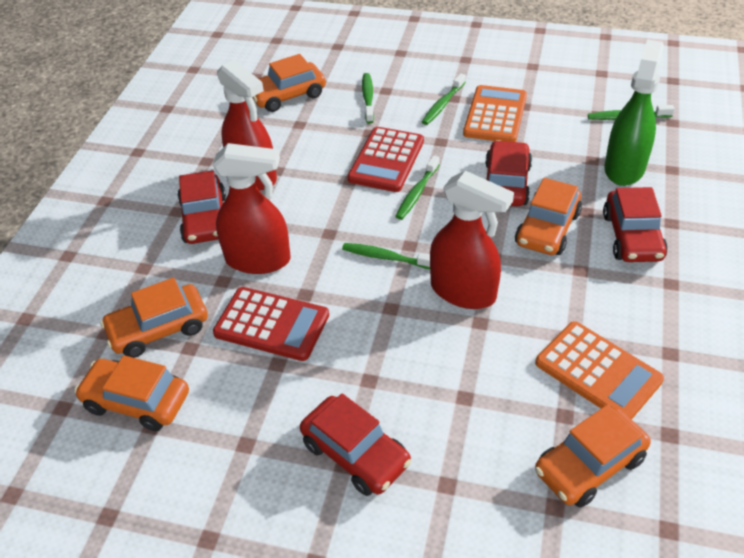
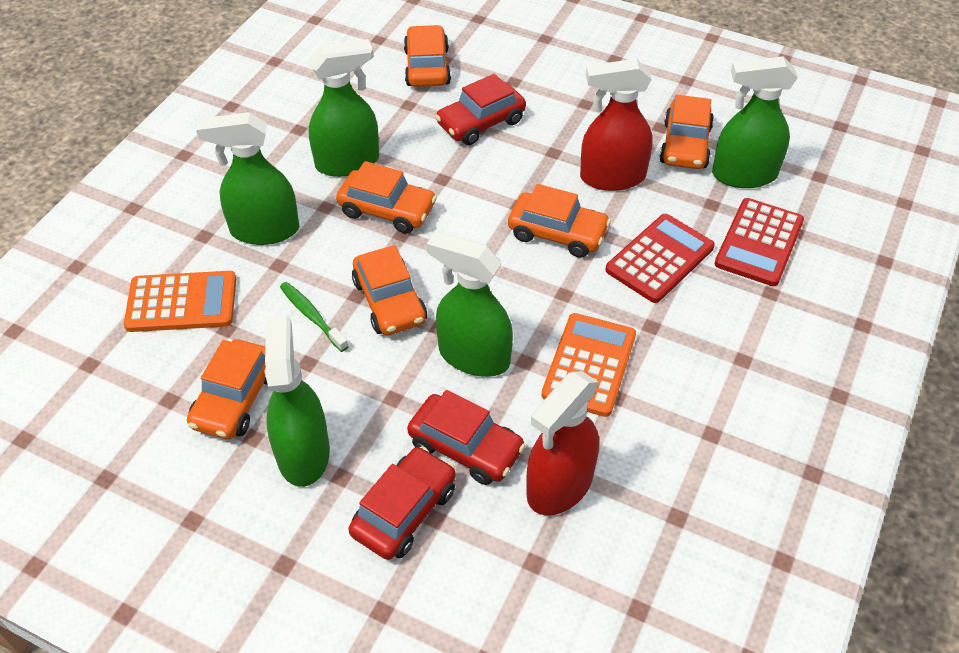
green spray bottle: 1 -> 5
green toothbrush: 5 -> 1
orange car: 5 -> 6
red car: 4 -> 3
red spray bottle: 3 -> 2

